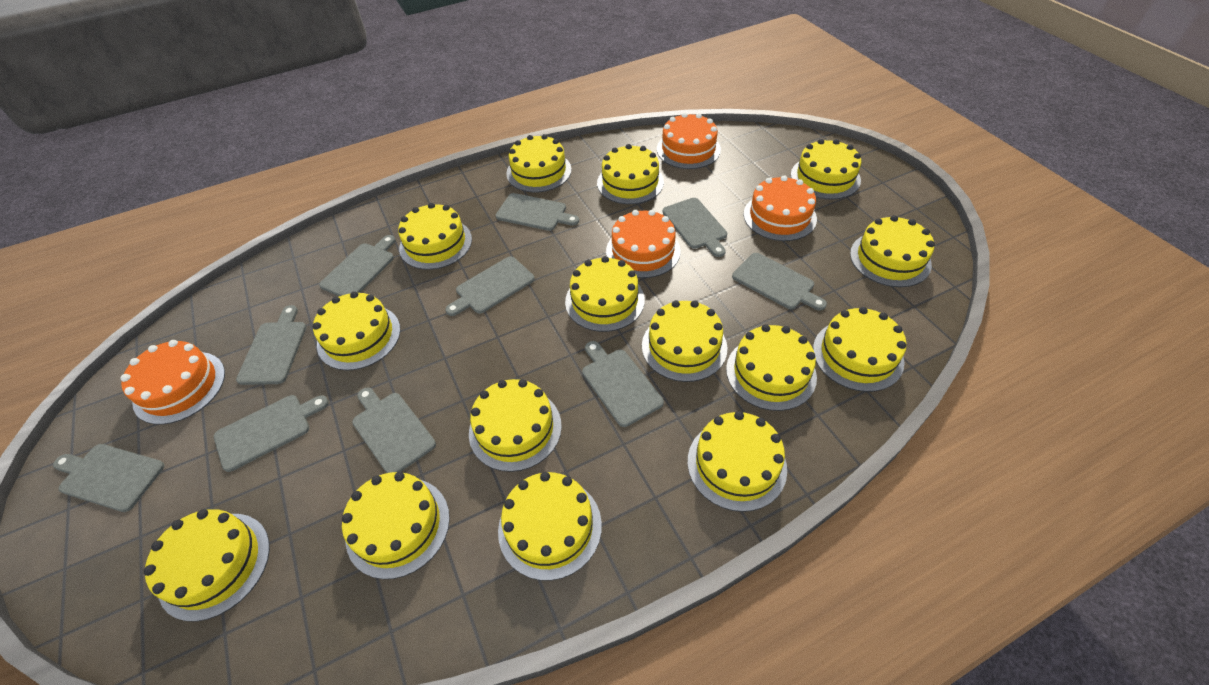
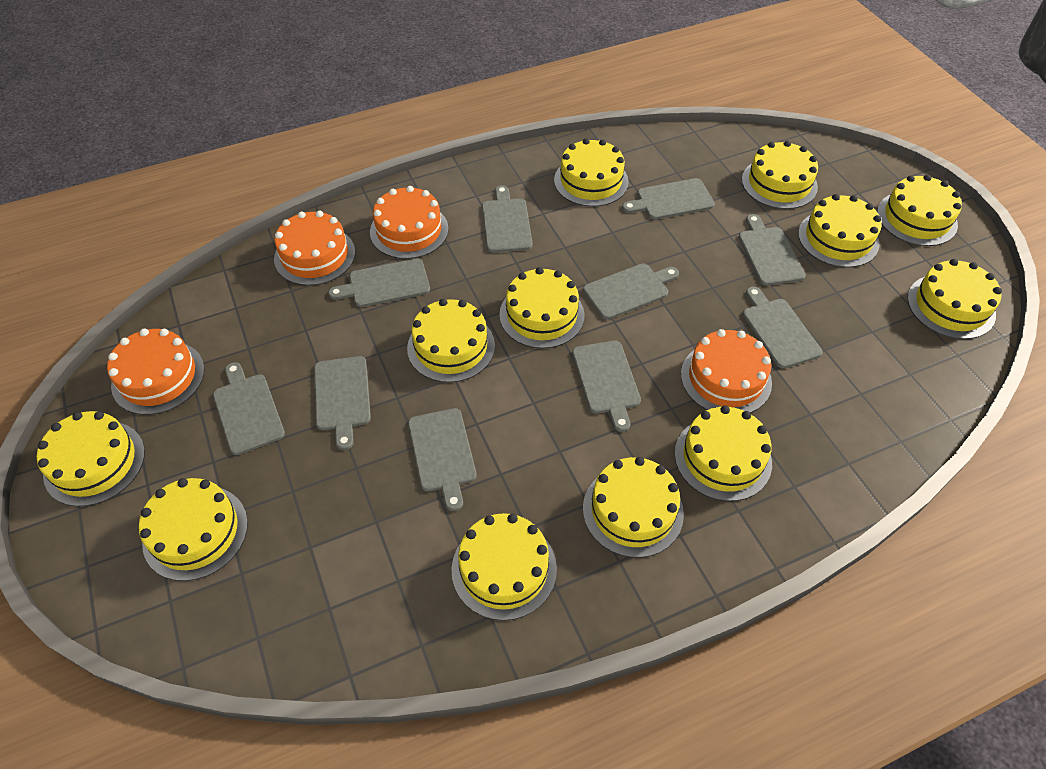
yellow cake: 15 -> 12

